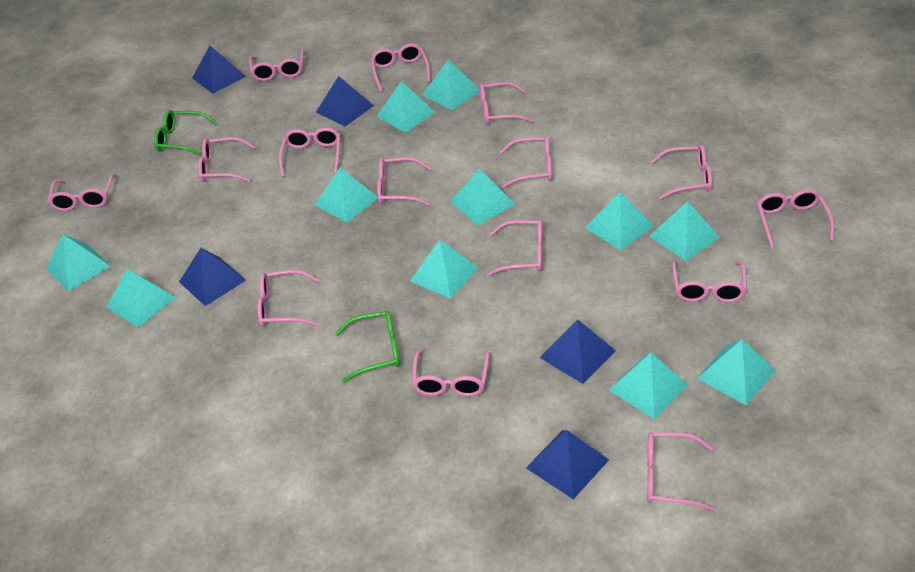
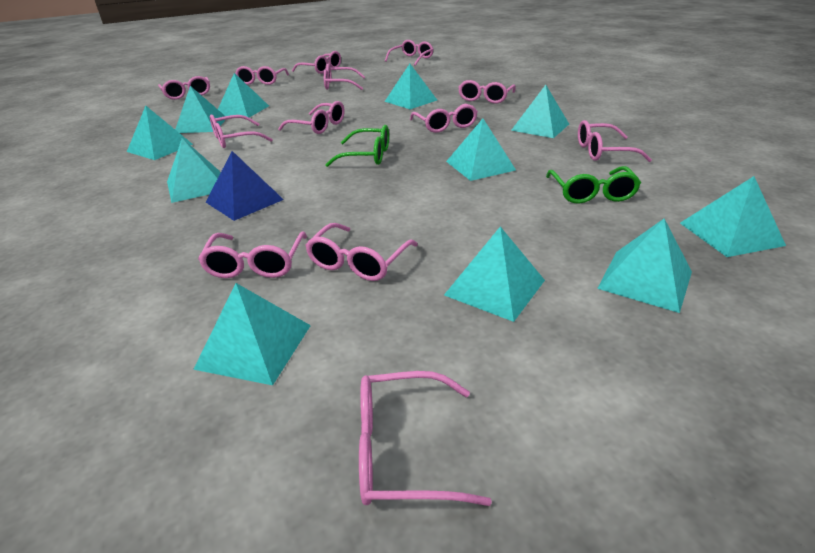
blue pyramid: 5 -> 1
pink glasses: 15 -> 13

